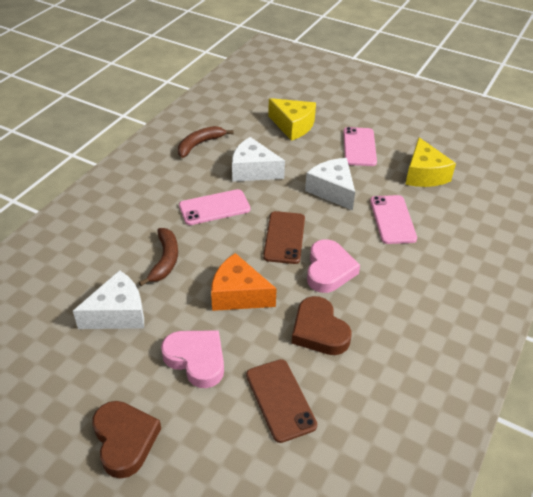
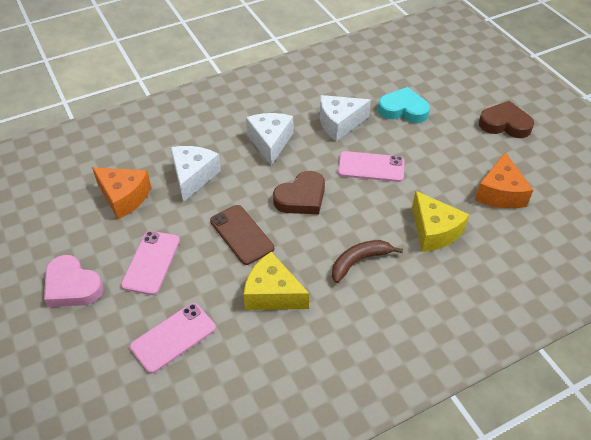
brown banana: 2 -> 1
brown phone: 2 -> 1
orange cheese: 1 -> 2
pink heart: 2 -> 1
turquoise heart: 0 -> 1

